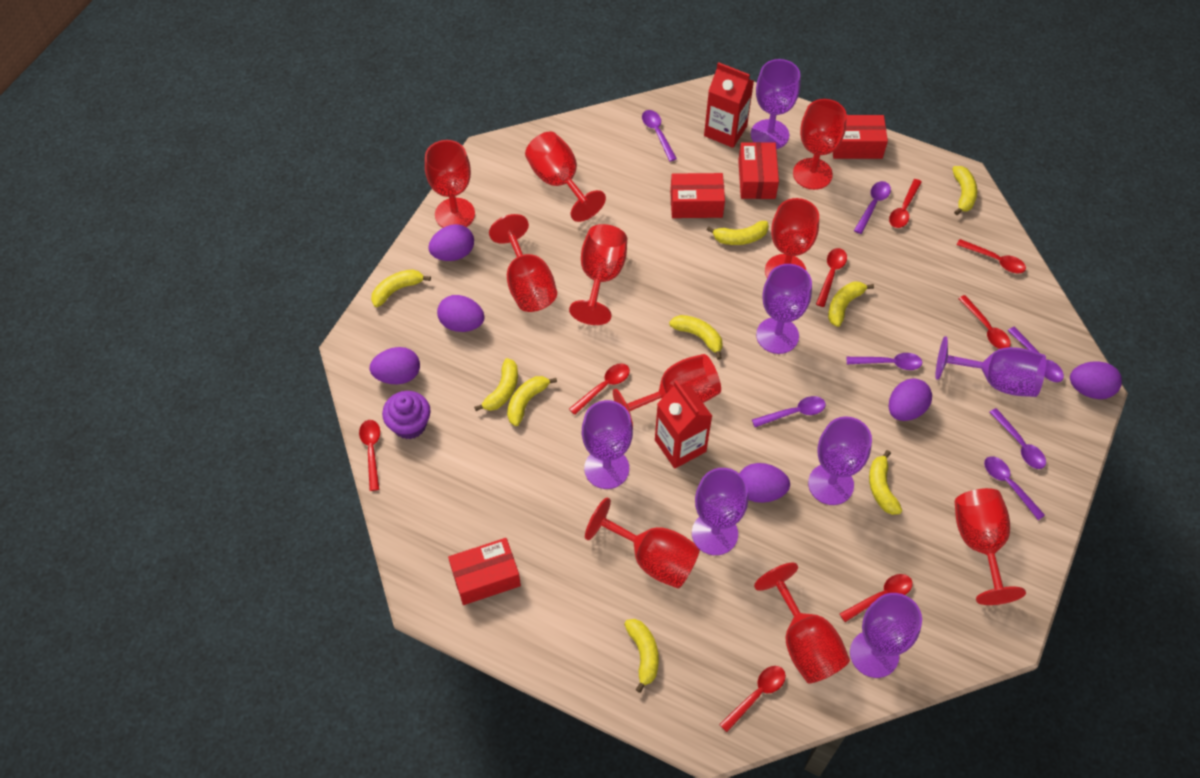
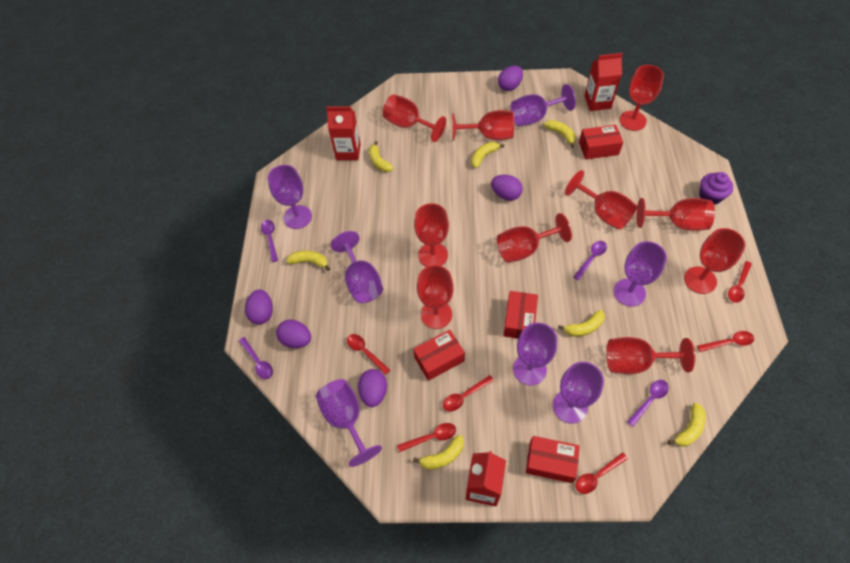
purple egg: 6 -> 5
purple spoon: 7 -> 4
red carton: 2 -> 3
red spoon: 8 -> 6
yellow banana: 9 -> 7

